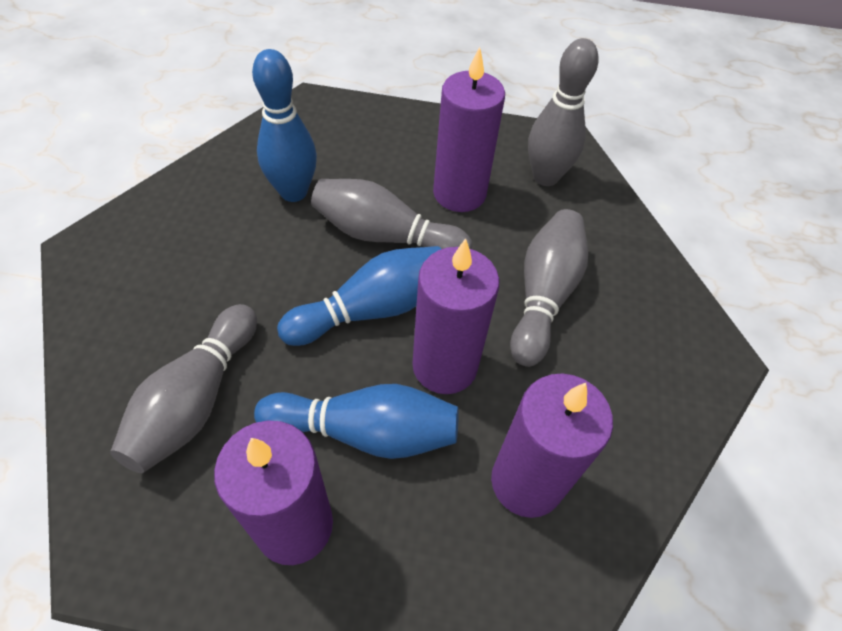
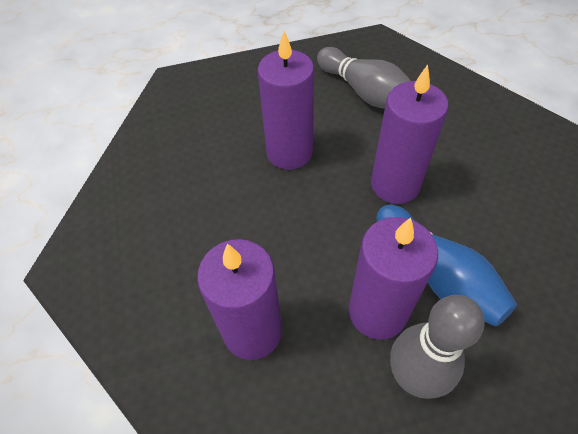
blue bowling pin: 3 -> 1
grey bowling pin: 4 -> 2

